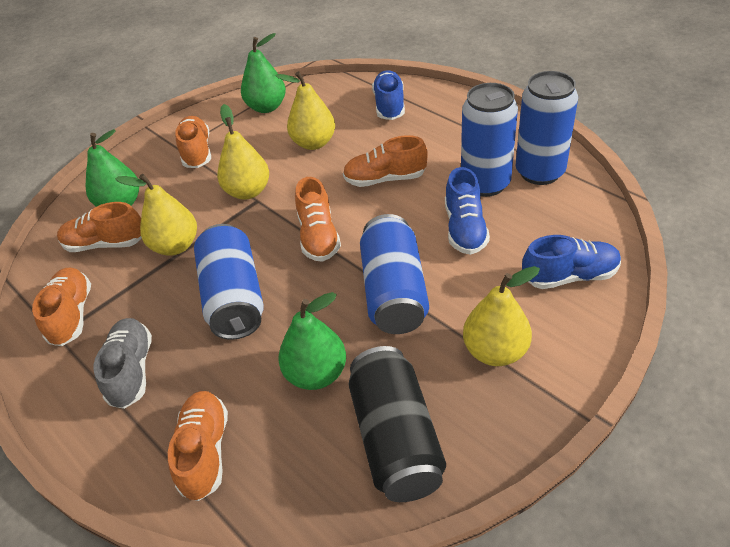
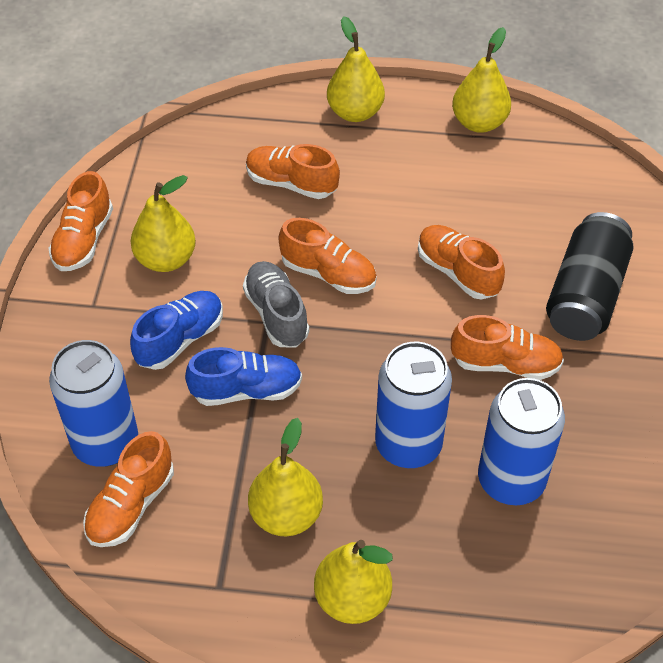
blue can: 4 -> 3
blue shoe: 3 -> 2
green pear: 3 -> 0
yellow pear: 4 -> 5

